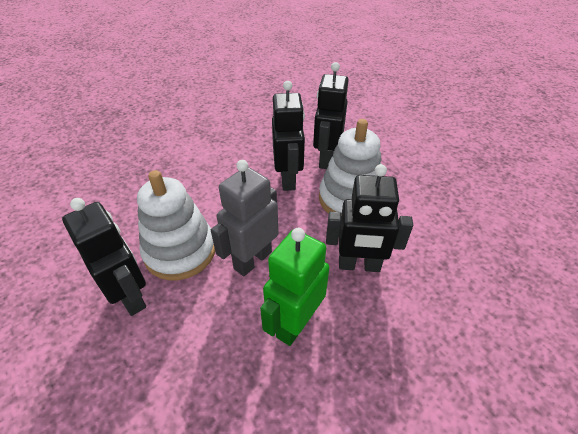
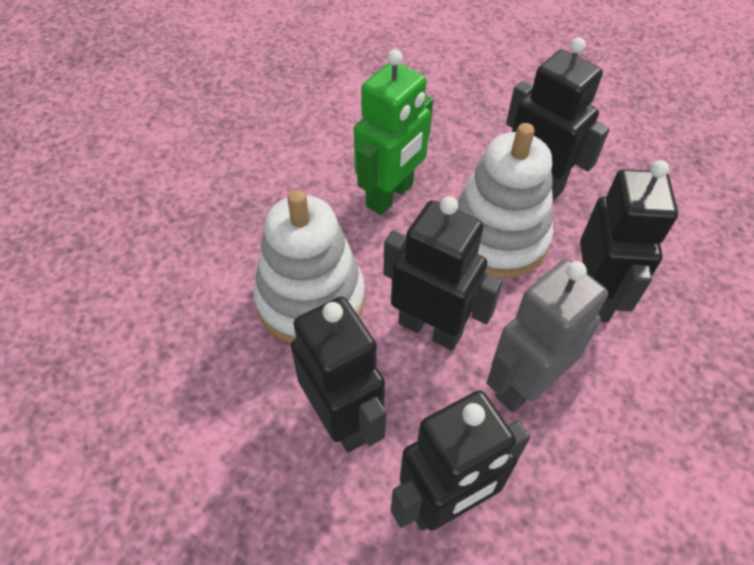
black robot: 4 -> 5

